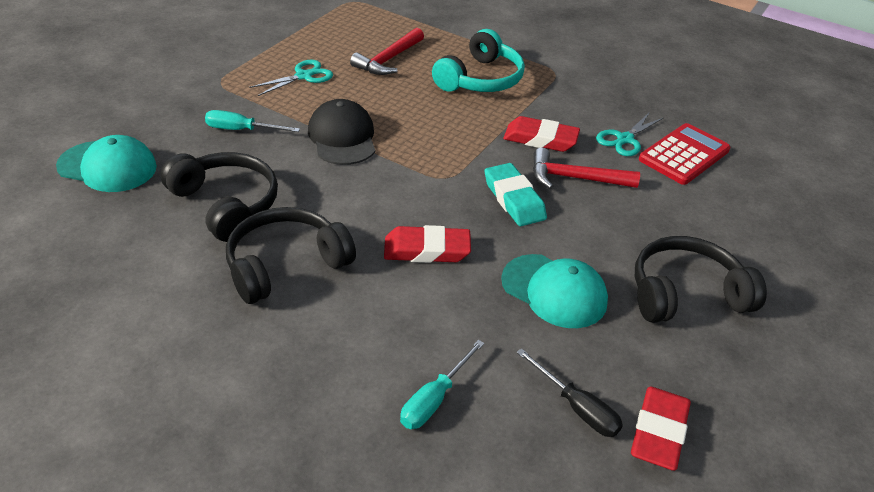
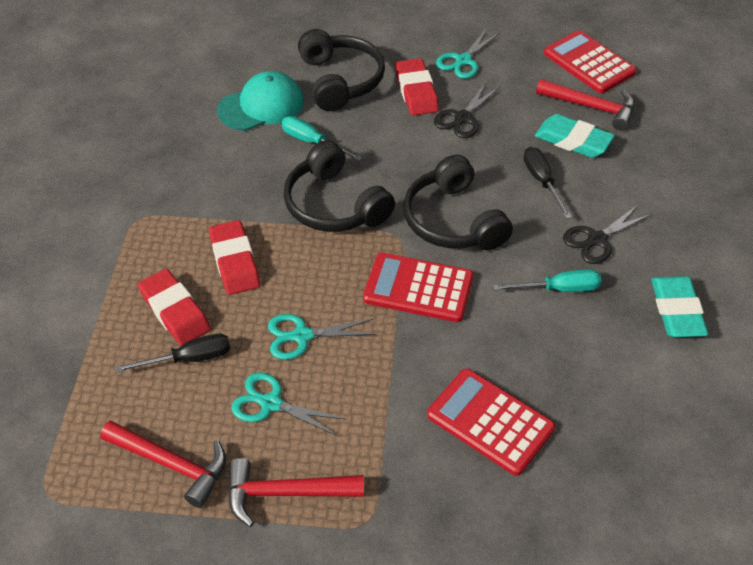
black cap: 1 -> 0
black scissors: 0 -> 2
black screwdriver: 1 -> 2
red calculator: 1 -> 3
red hammer: 2 -> 3
turquoise cap: 2 -> 1
turquoise eraser: 1 -> 2
turquoise headphones: 1 -> 0
turquoise scissors: 2 -> 3

